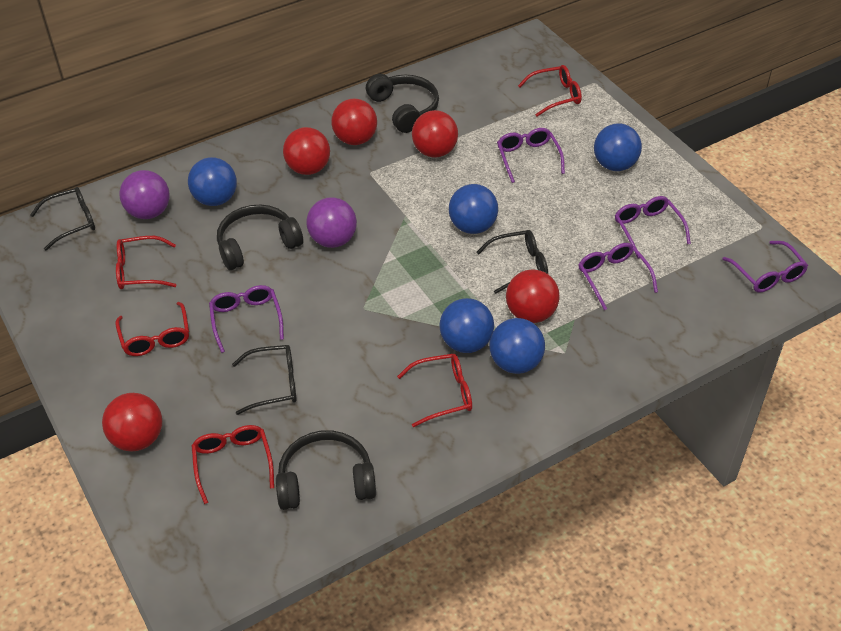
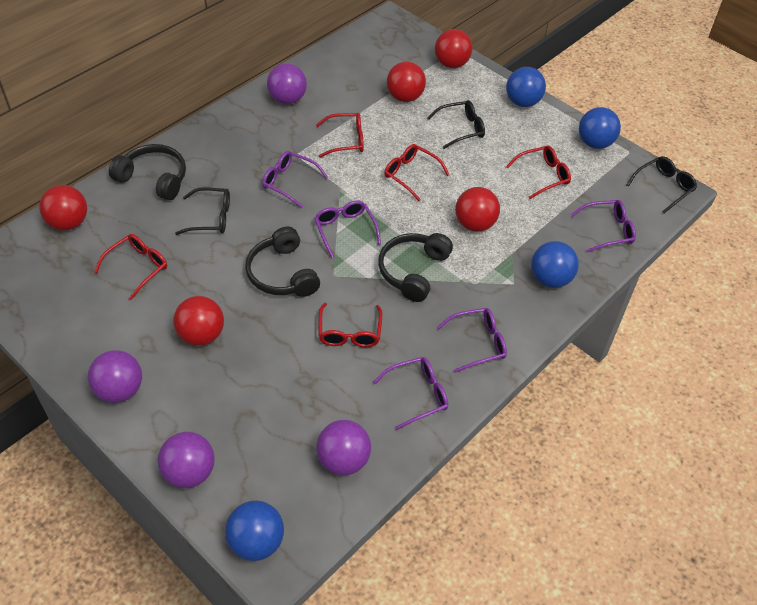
blue ball: 5 -> 4
purple ball: 2 -> 4

